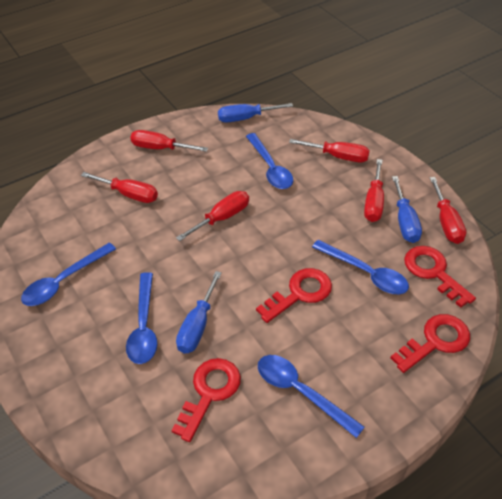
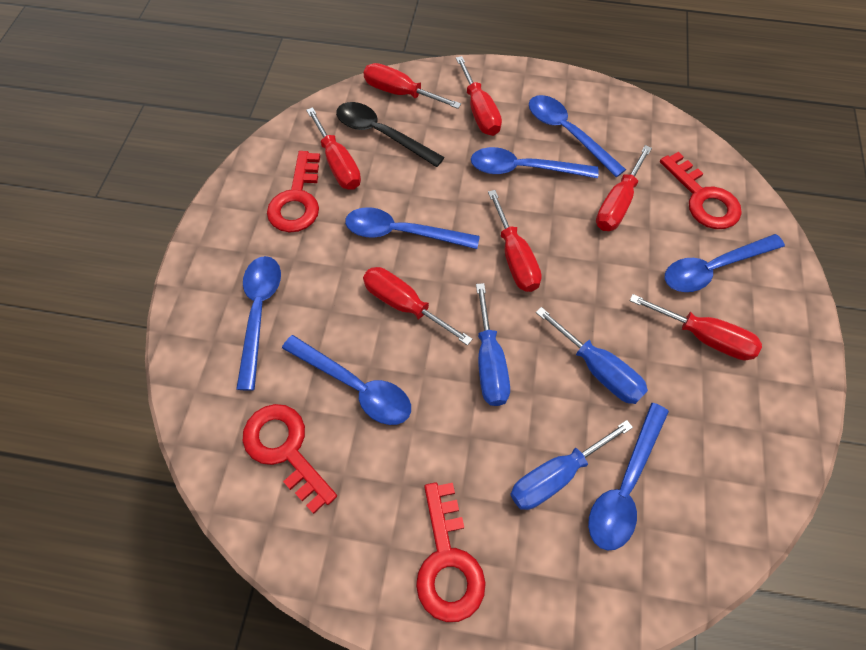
black spoon: 0 -> 1
blue spoon: 5 -> 7
red screwdriver: 6 -> 7

